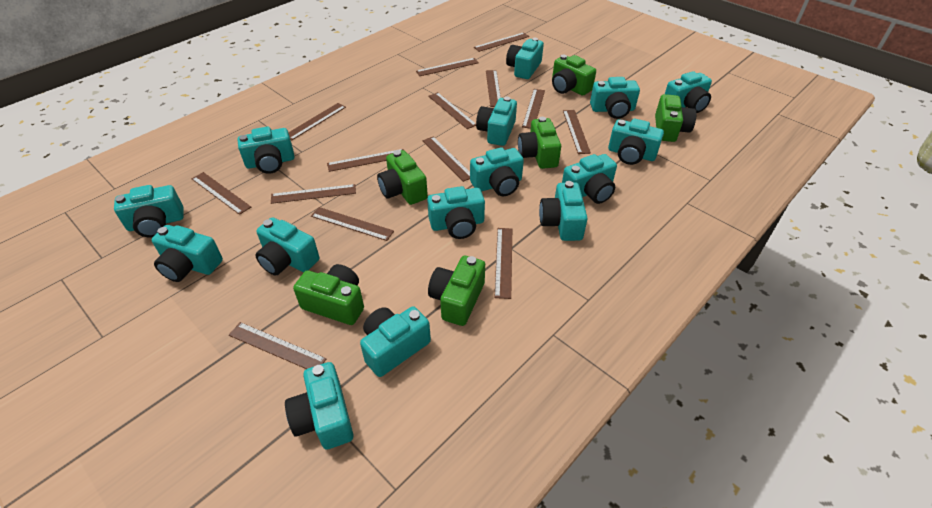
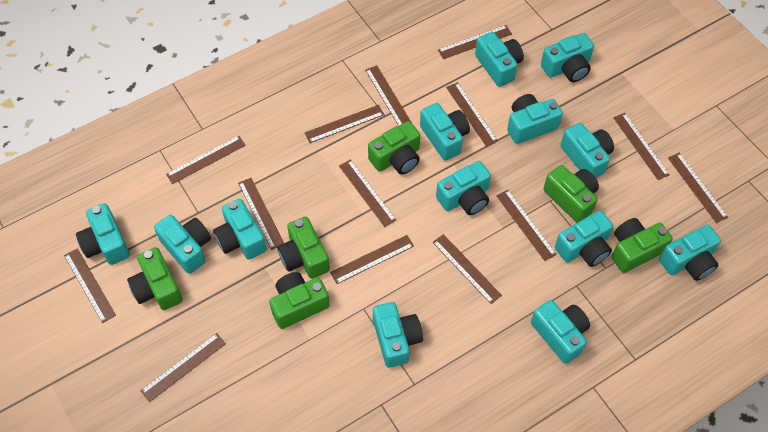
turquoise camera: 15 -> 13

